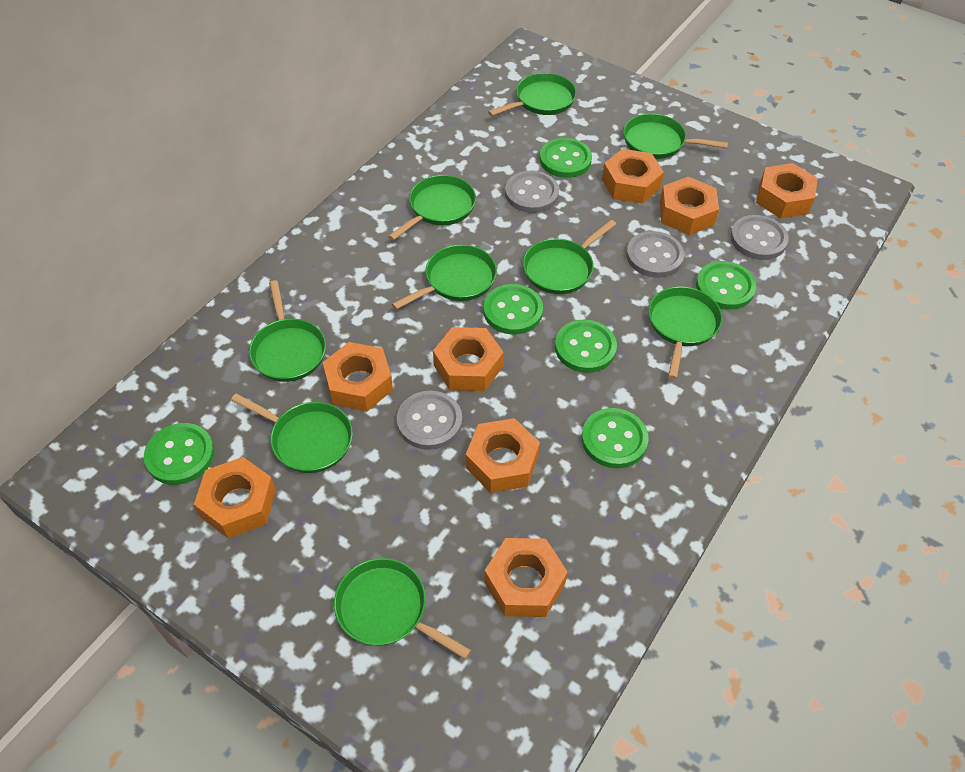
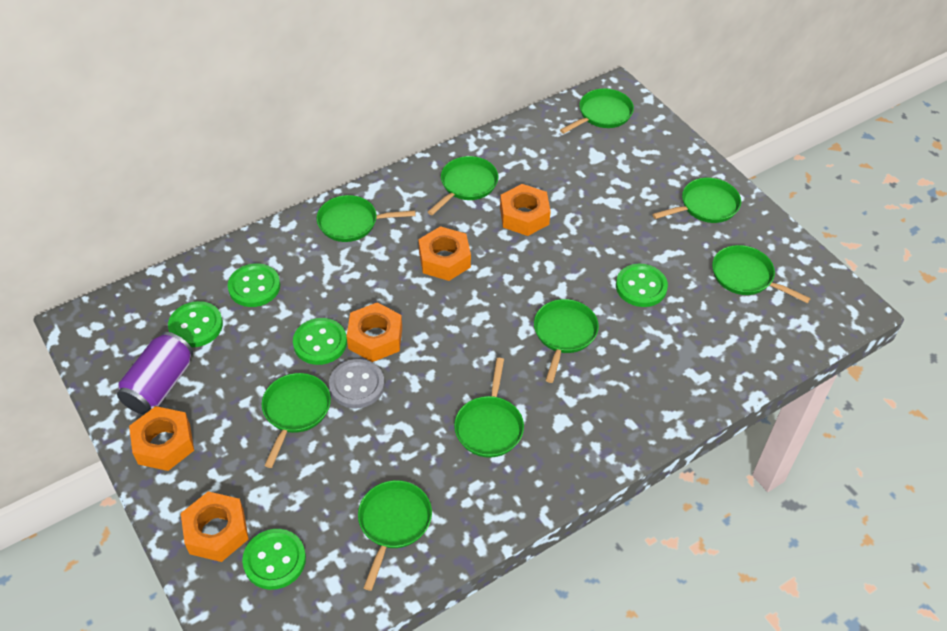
green button: 6 -> 5
grey button: 4 -> 1
orange nut: 8 -> 5
purple can: 0 -> 1

